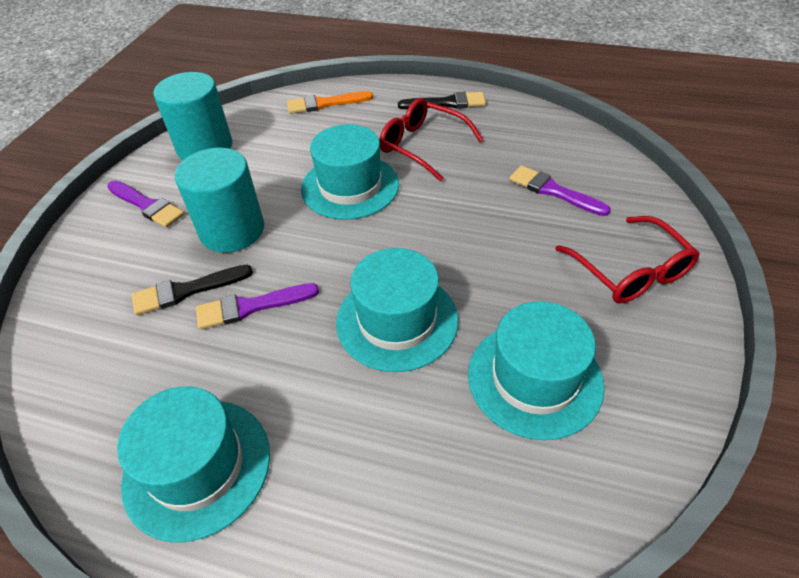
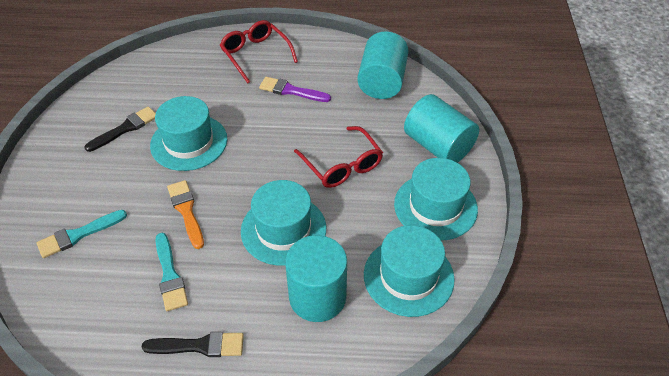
purple brush: 3 -> 1
turquoise brush: 0 -> 2
turquoise cylinder: 2 -> 3

